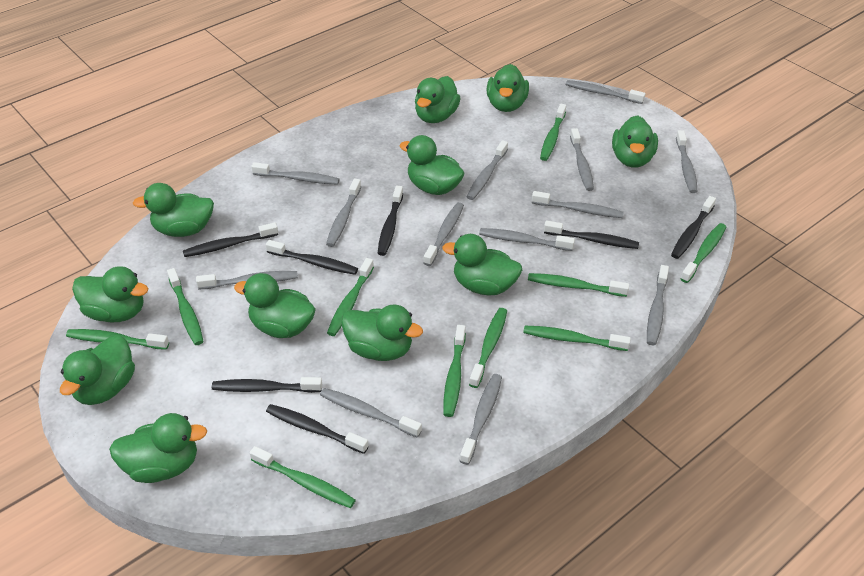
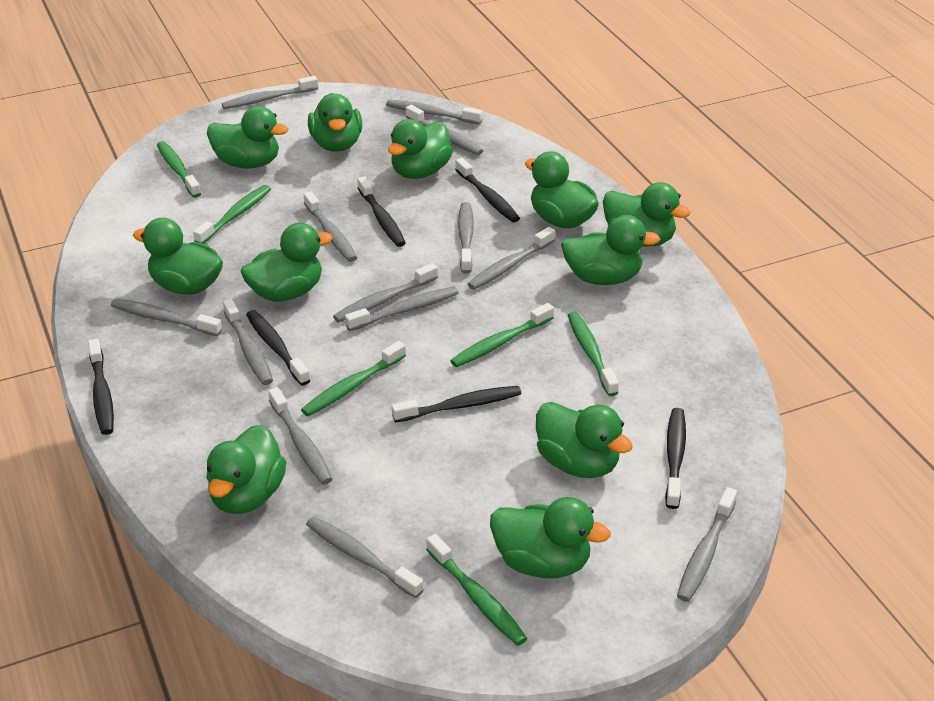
black toothbrush: 7 -> 6
green toothbrush: 10 -> 6

